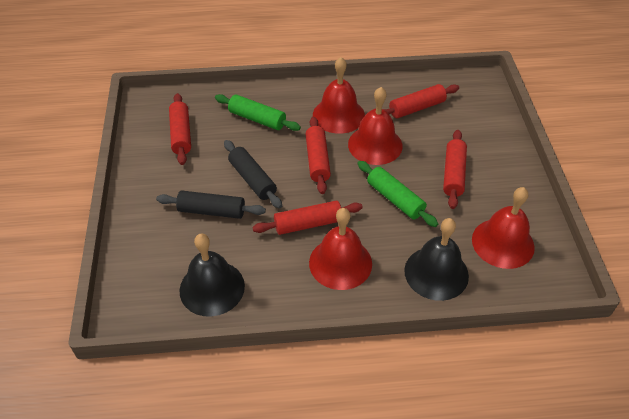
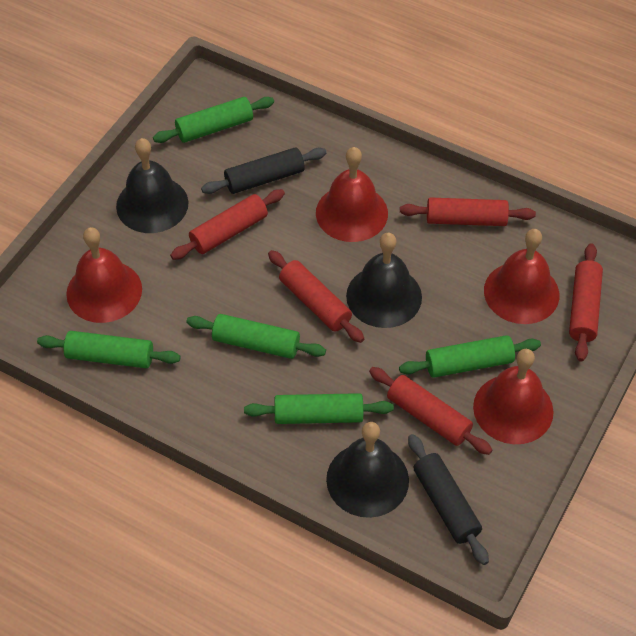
black bell: 2 -> 3
green rolling pin: 2 -> 5

